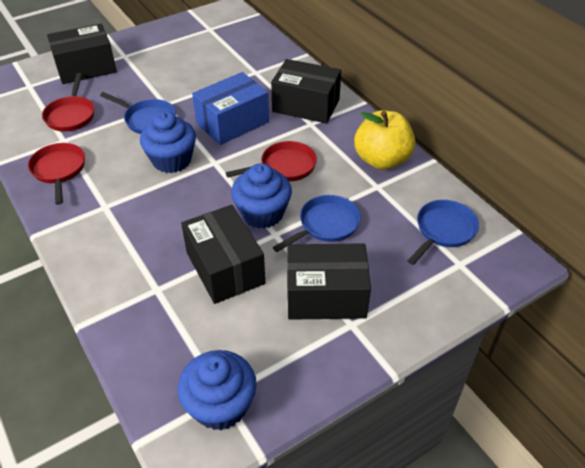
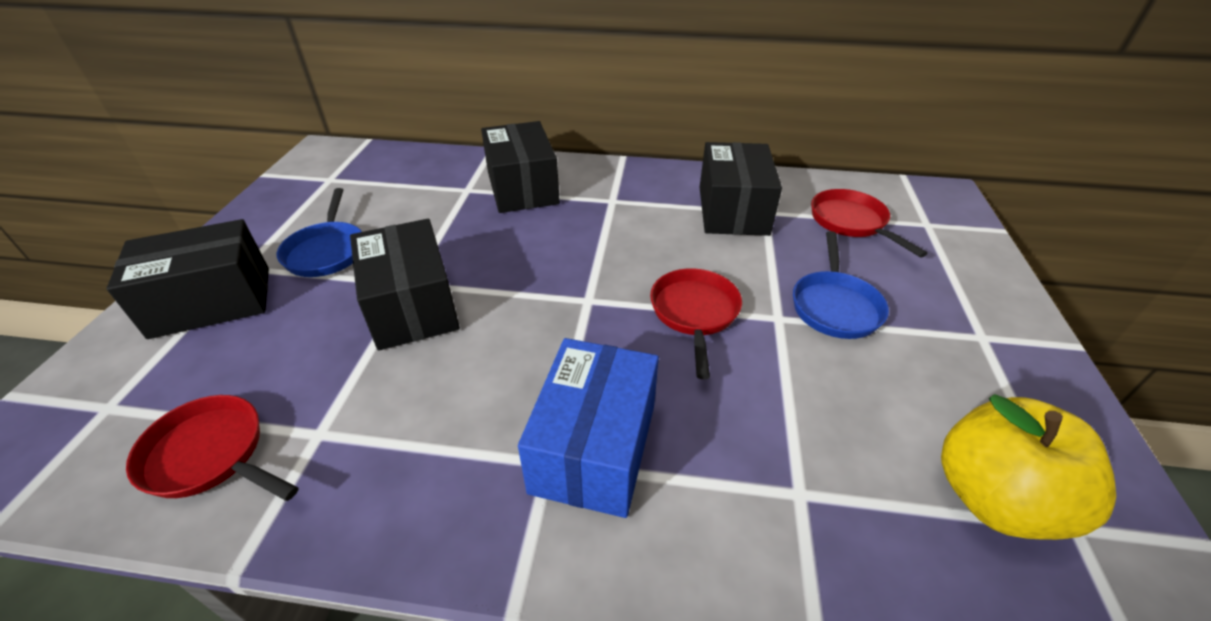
blue cupcake: 3 -> 0
blue pan: 3 -> 2

